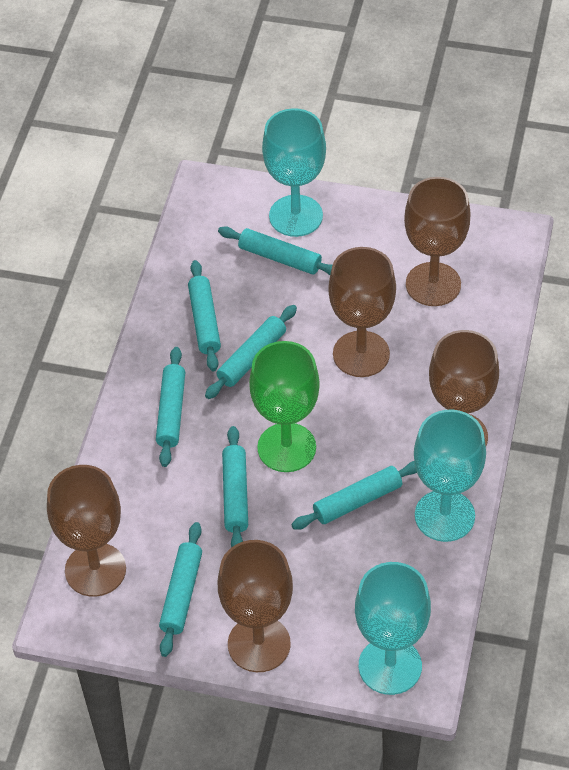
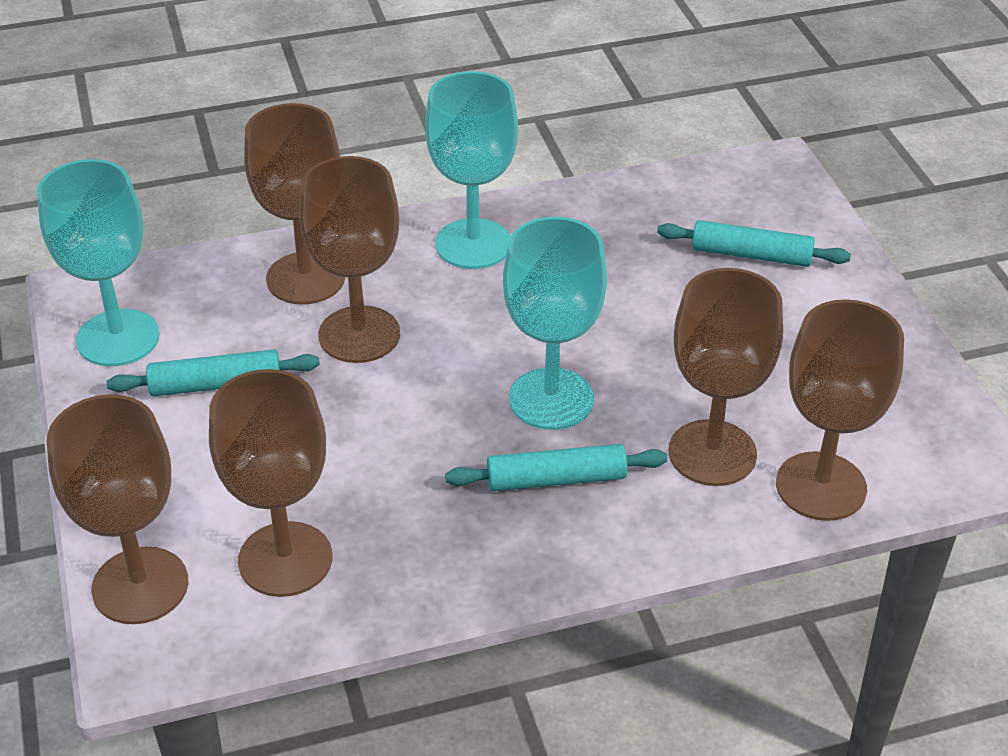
brown goblet: 5 -> 6
green goblet: 1 -> 0
turquoise rolling pin: 7 -> 3

